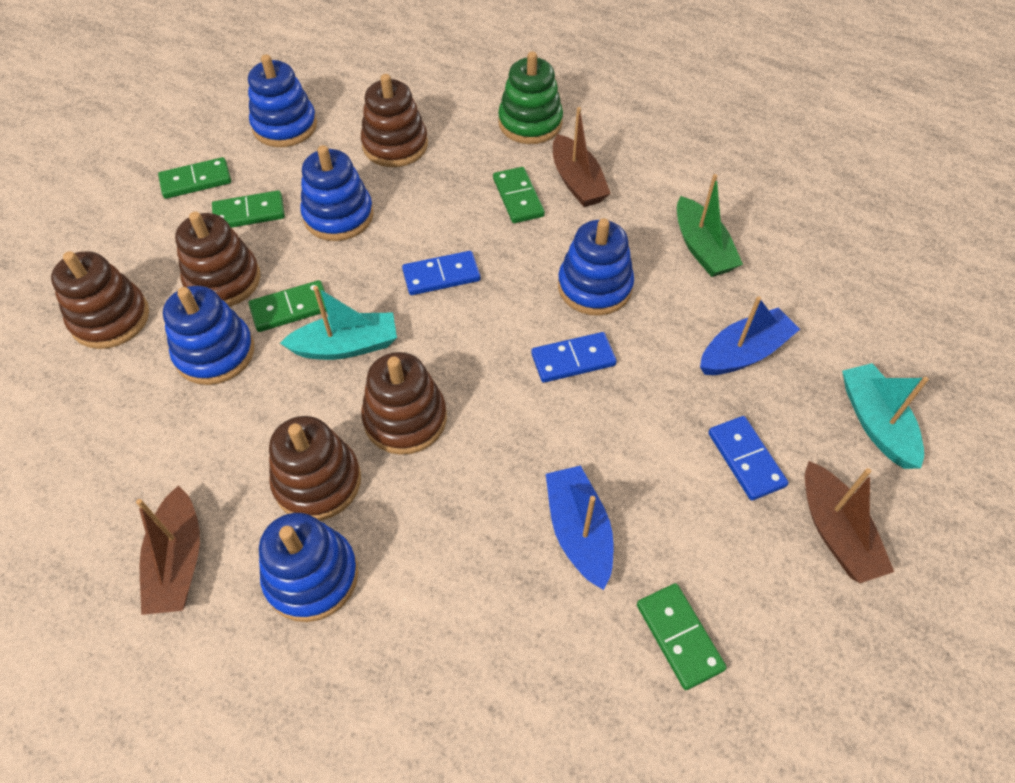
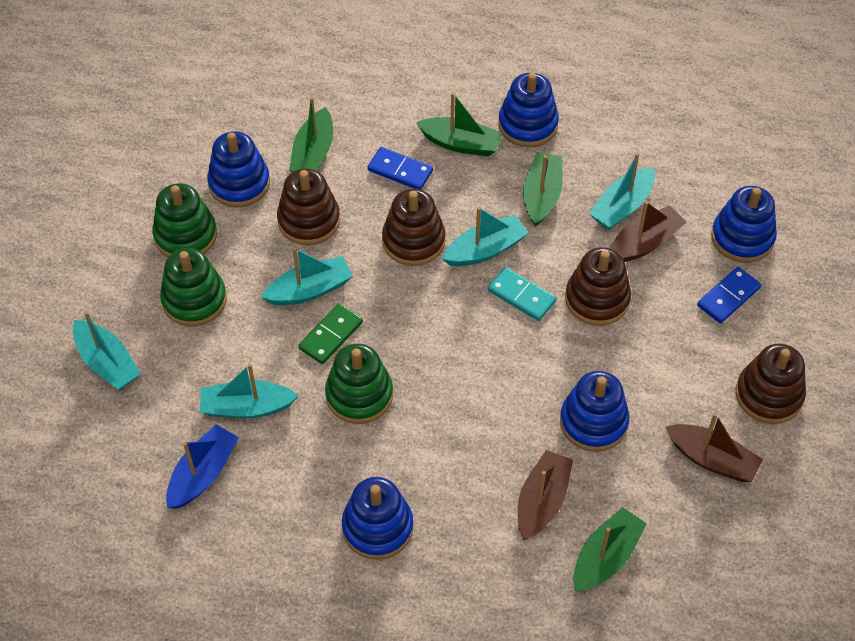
blue boat: 2 -> 1
blue domino: 3 -> 2
brown stacking toy: 5 -> 4
green boat: 1 -> 4
green domino: 5 -> 1
green stacking toy: 1 -> 3
turquoise boat: 2 -> 5
turquoise domino: 0 -> 1

